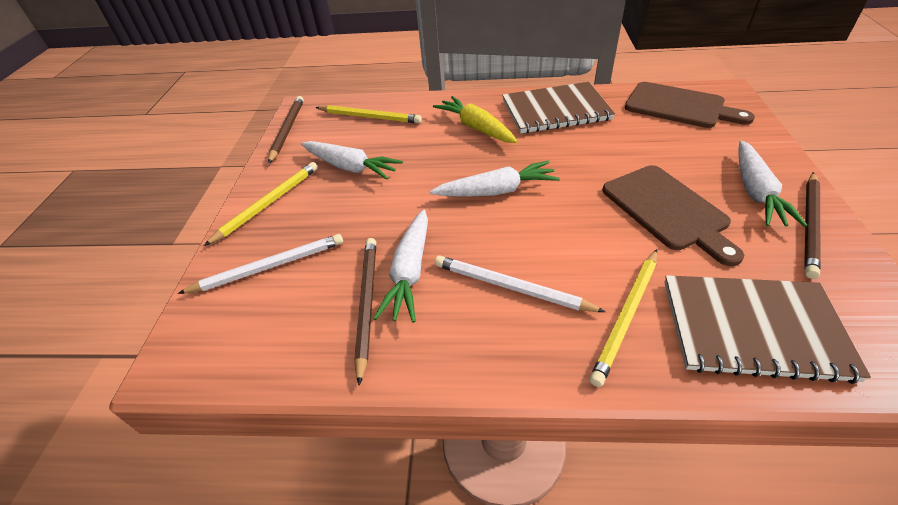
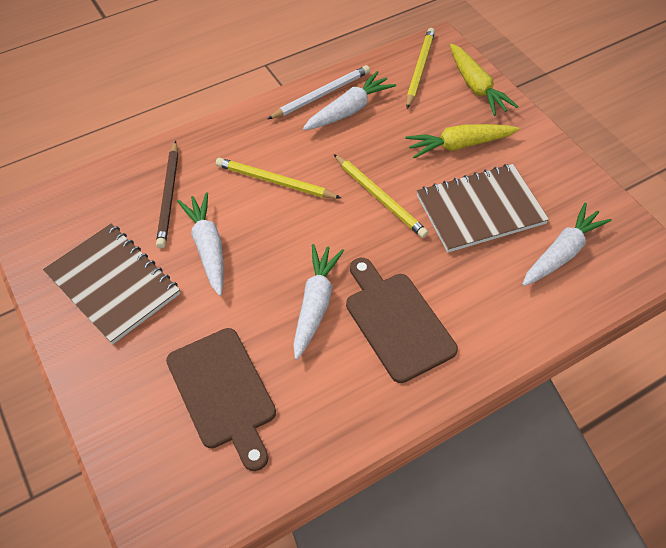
brown pencil: 3 -> 1
white pencil: 2 -> 1
yellow carrot: 1 -> 2

